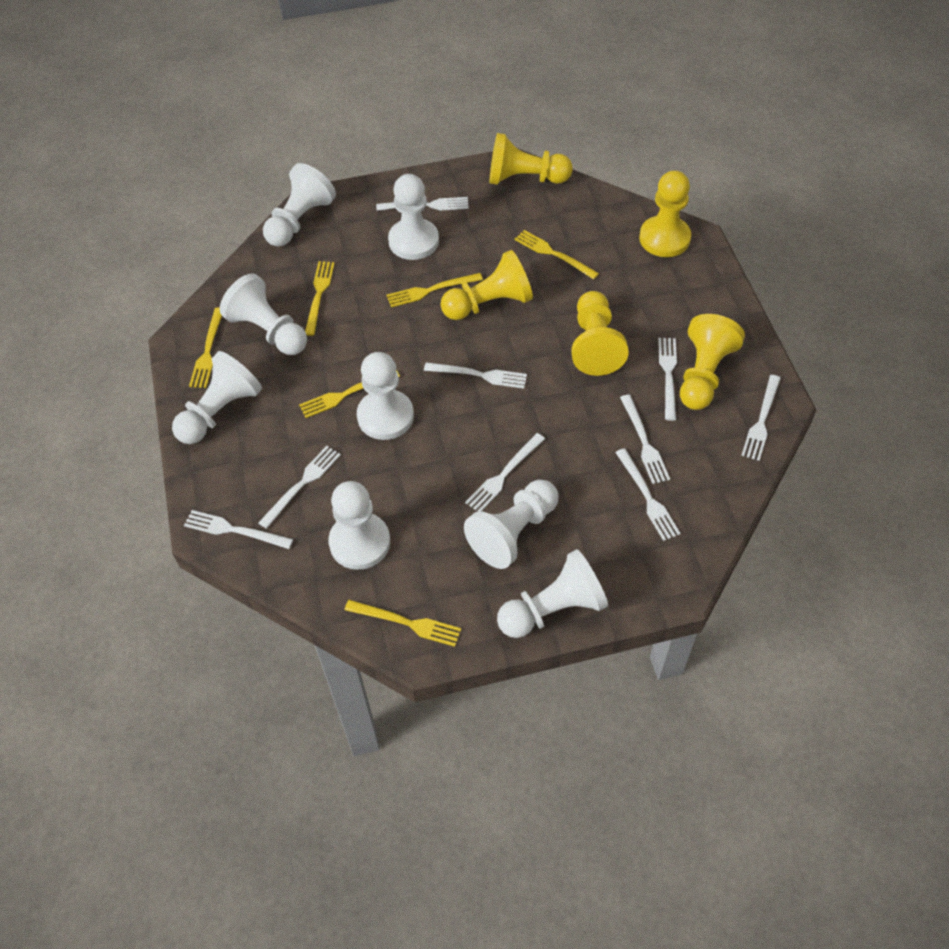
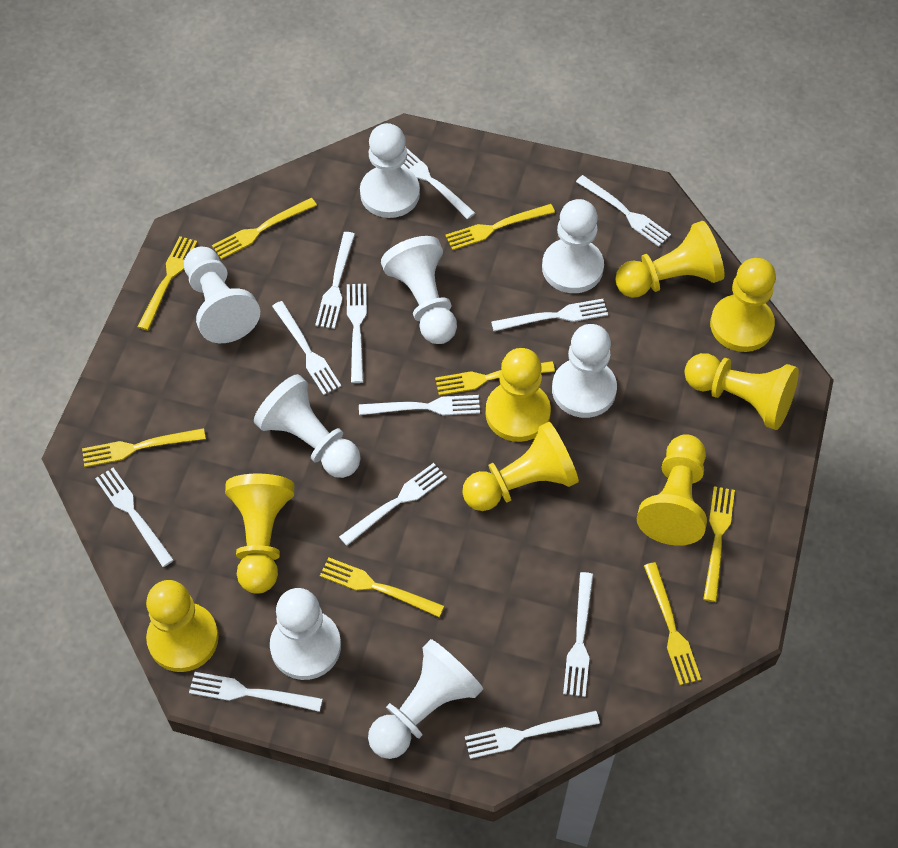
white fork: 9 -> 12
yellow fork: 6 -> 8
yellow pawn: 5 -> 8

